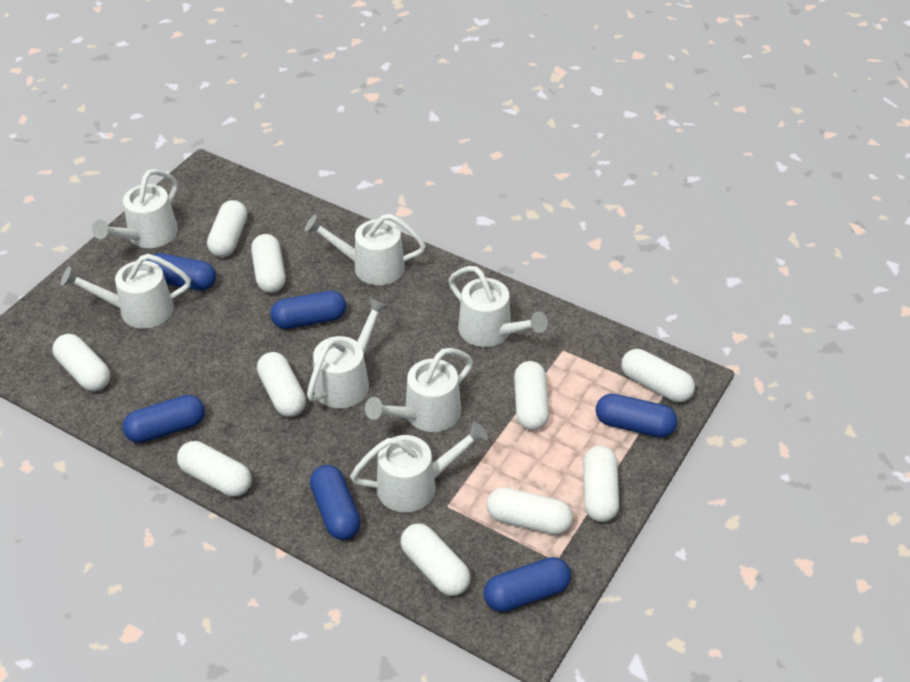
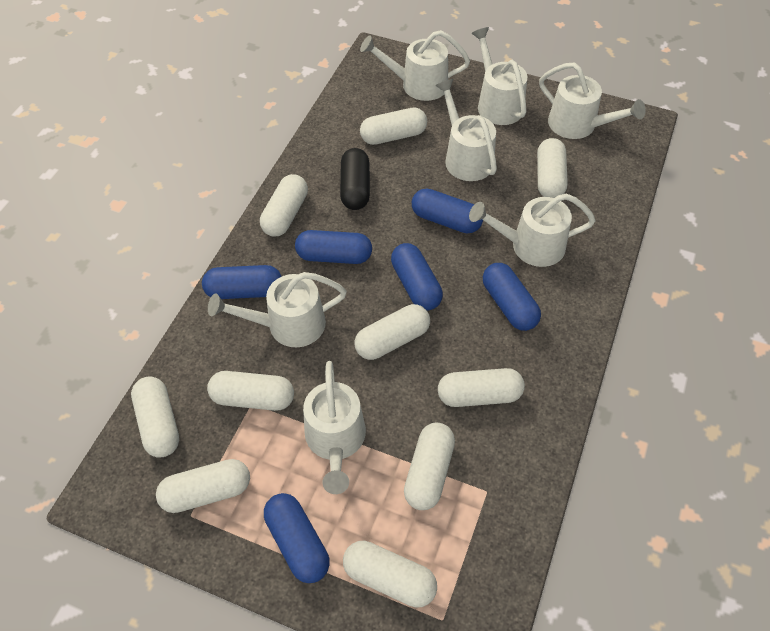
black capsule: 0 -> 1

